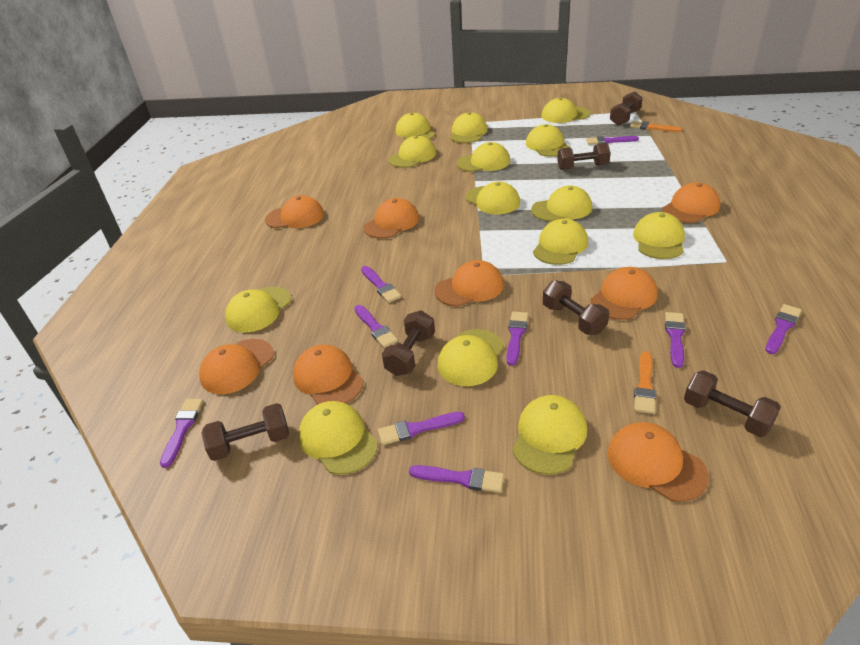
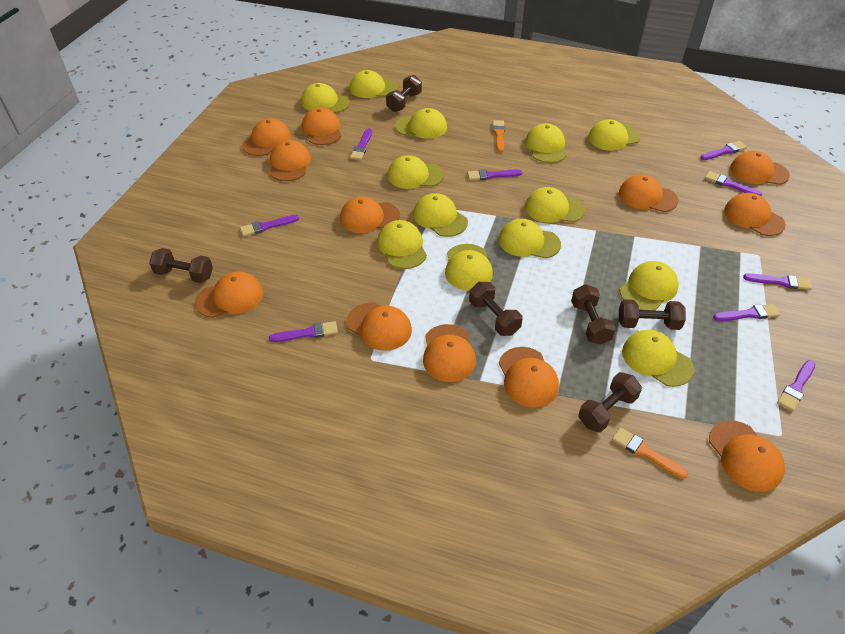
orange cap: 8 -> 12
yellow cap: 14 -> 13

